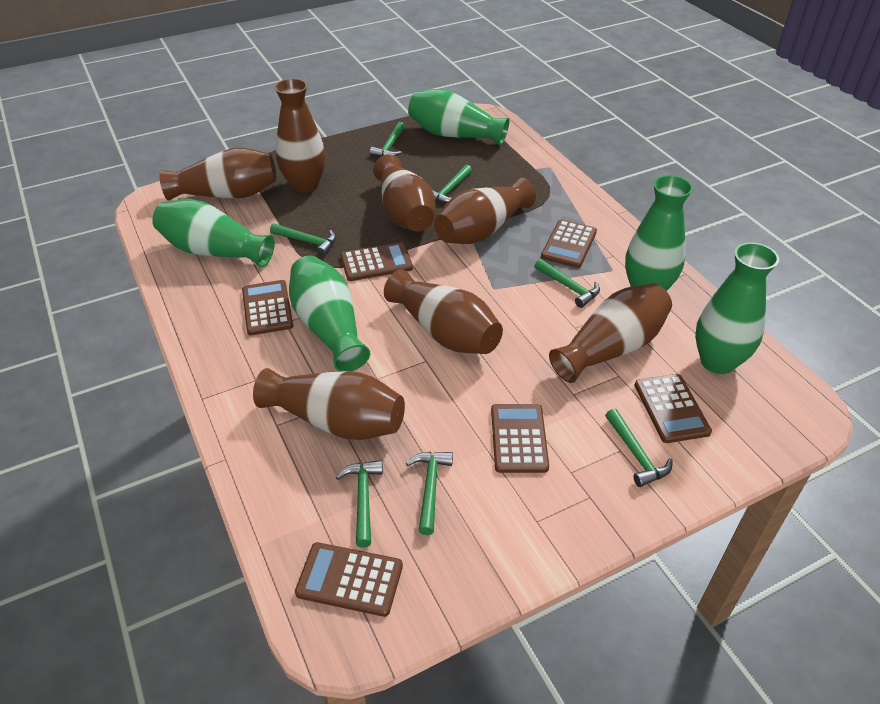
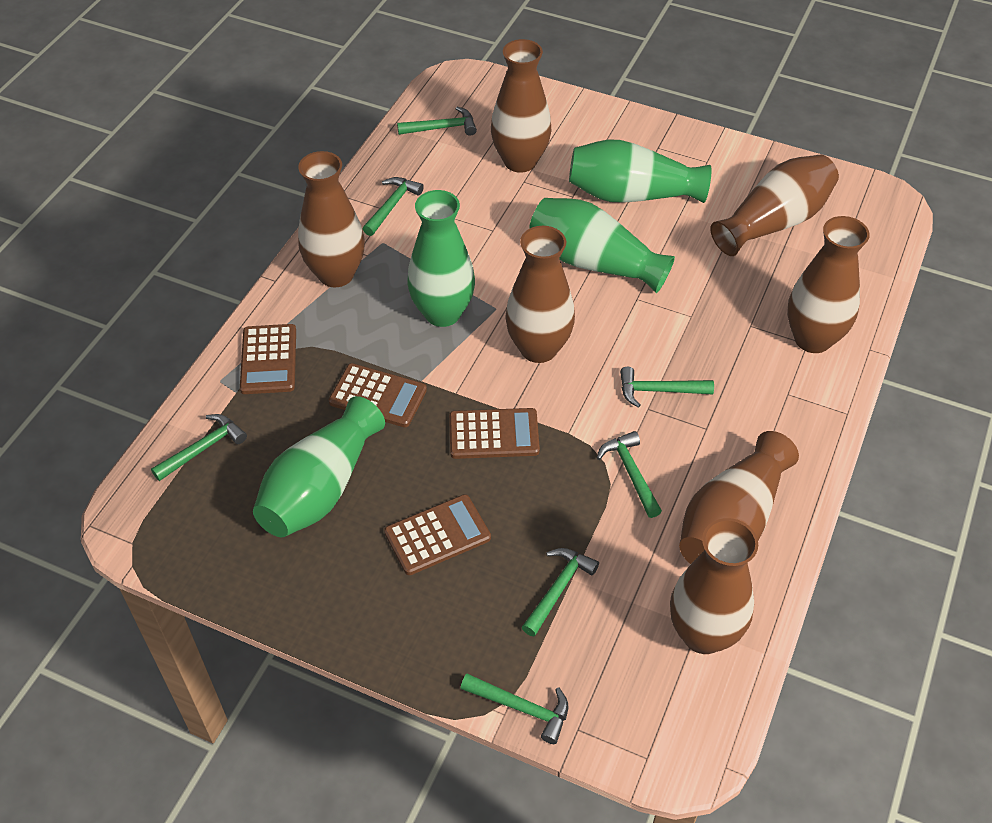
brown calculator: 6 -> 4
green vase: 5 -> 4

